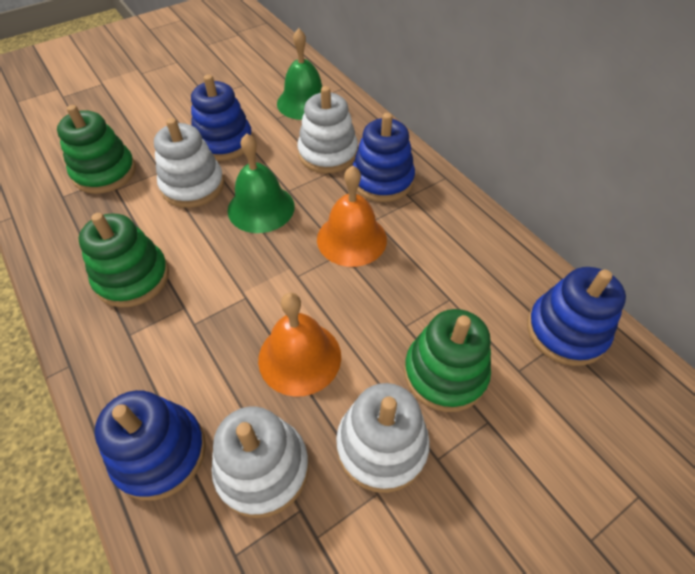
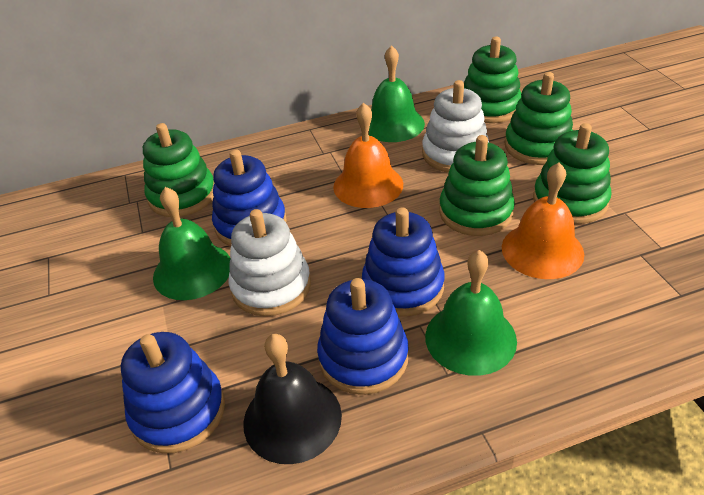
black bell: 0 -> 1
green bell: 2 -> 3
green stacking toy: 3 -> 5
white stacking toy: 4 -> 2

